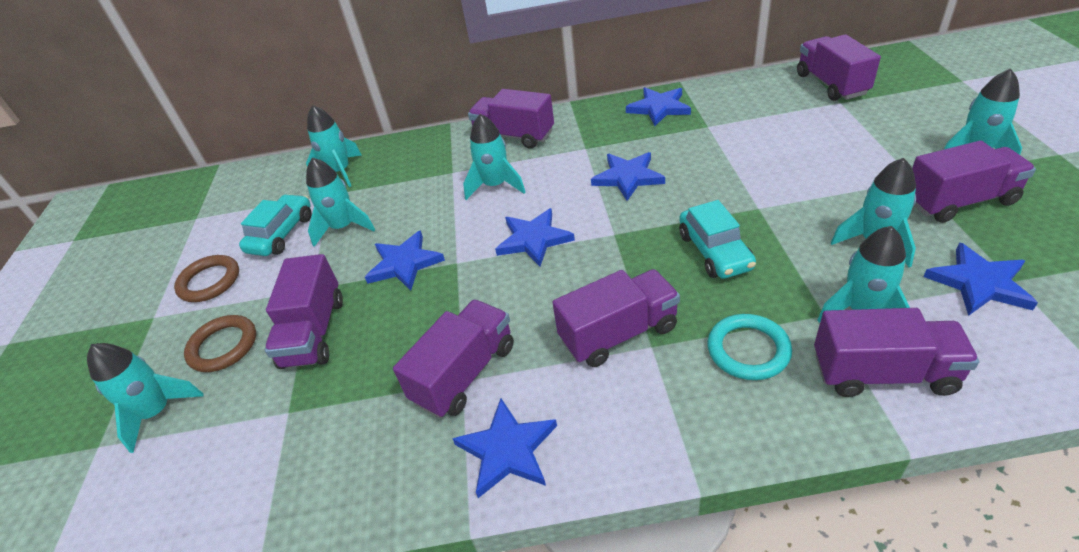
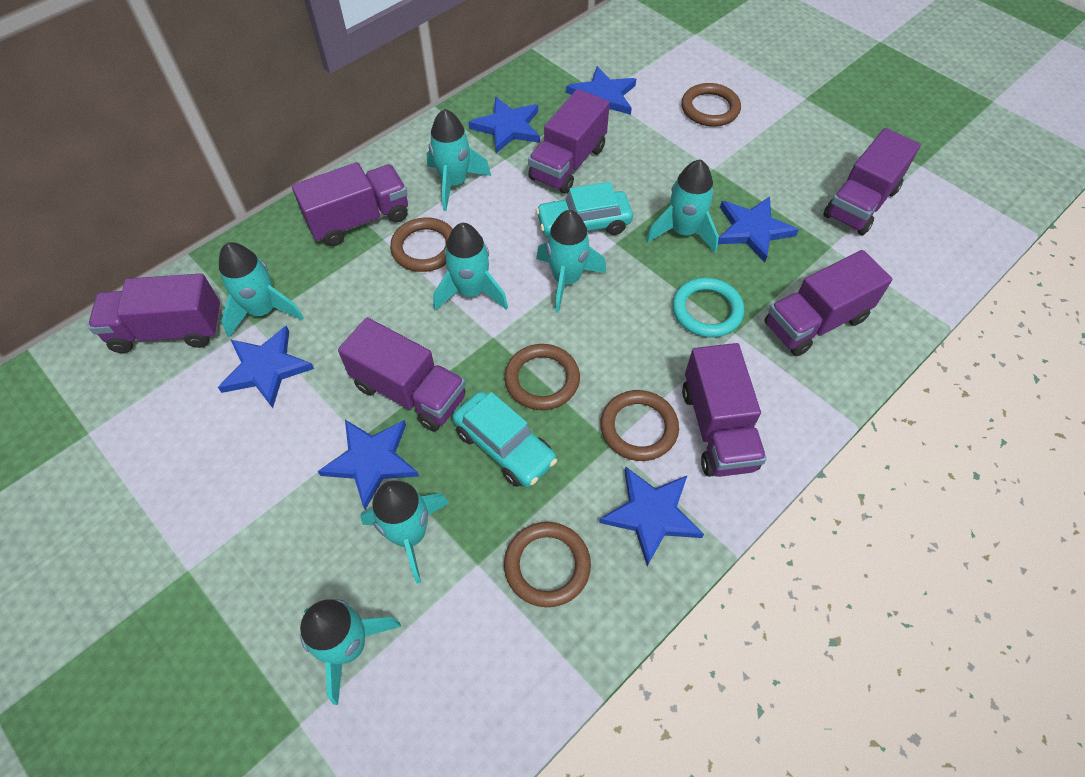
brown ring: 2 -> 5

